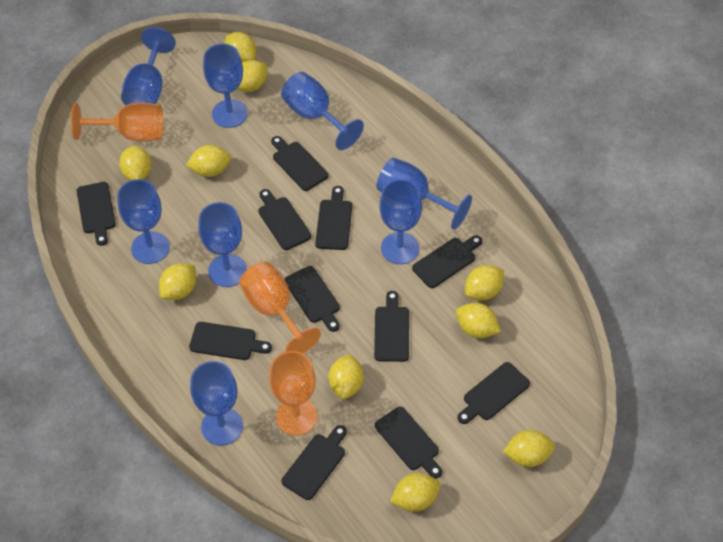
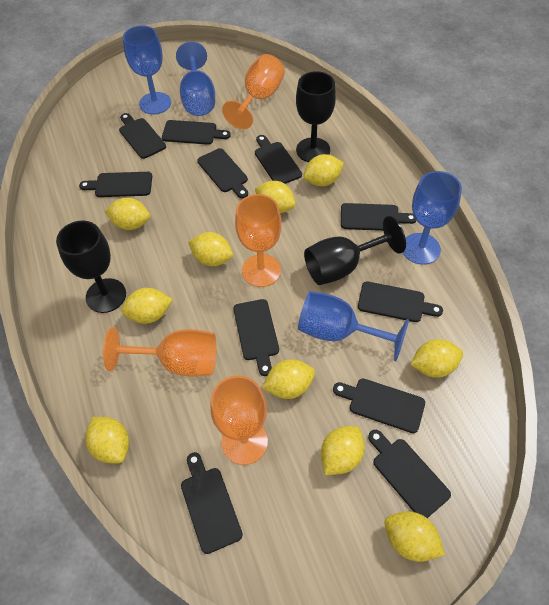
black goblet: 0 -> 3
blue goblet: 8 -> 4
orange goblet: 3 -> 4

